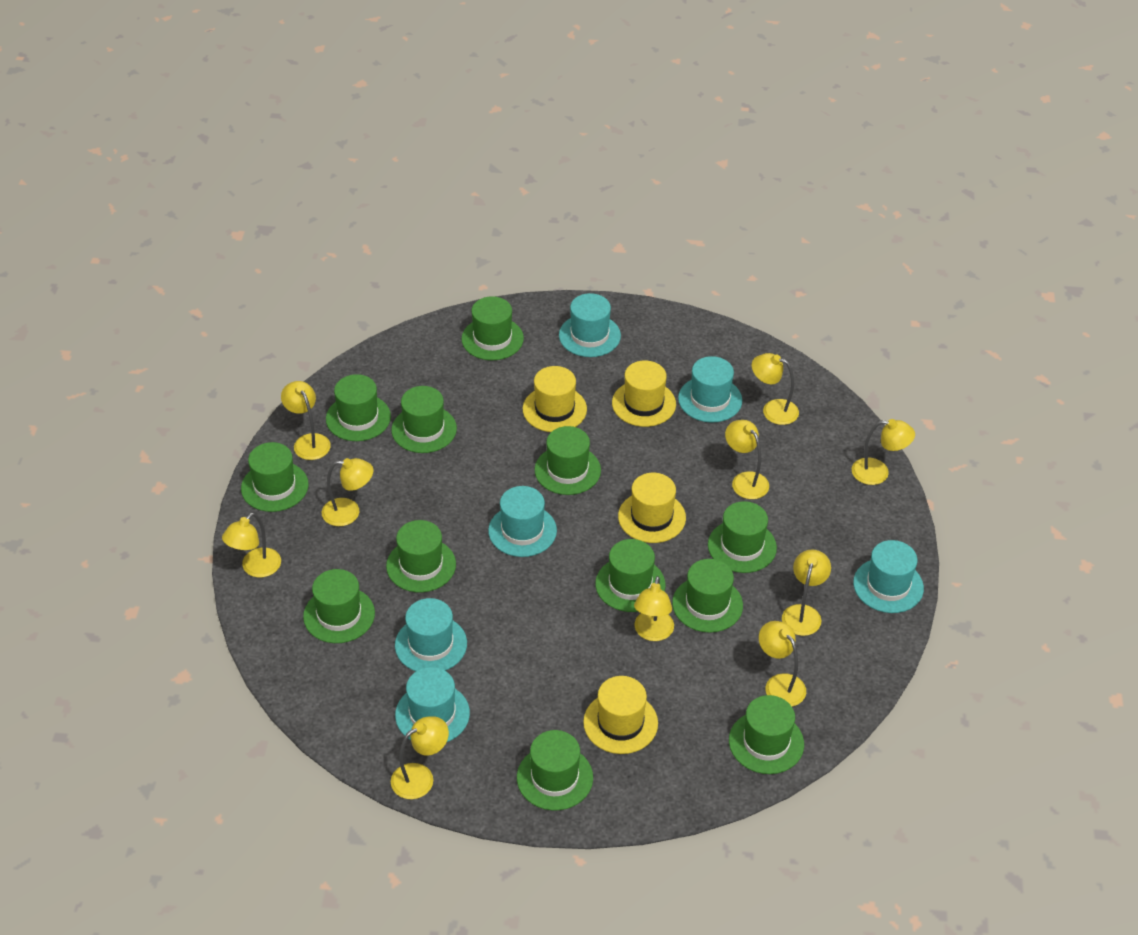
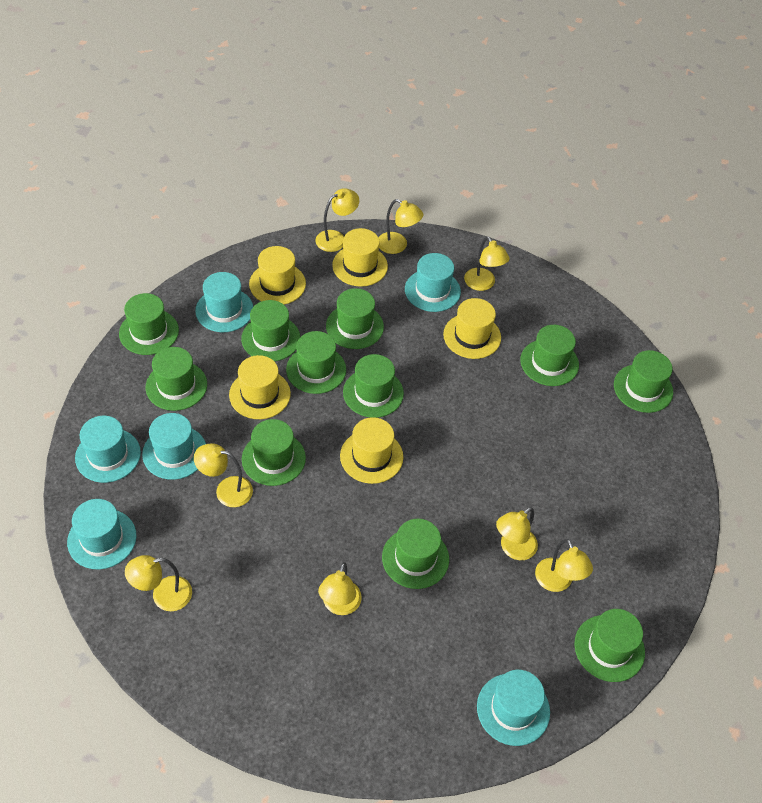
green hat: 12 -> 11
yellow hat: 4 -> 5
yellow lamp: 10 -> 8

